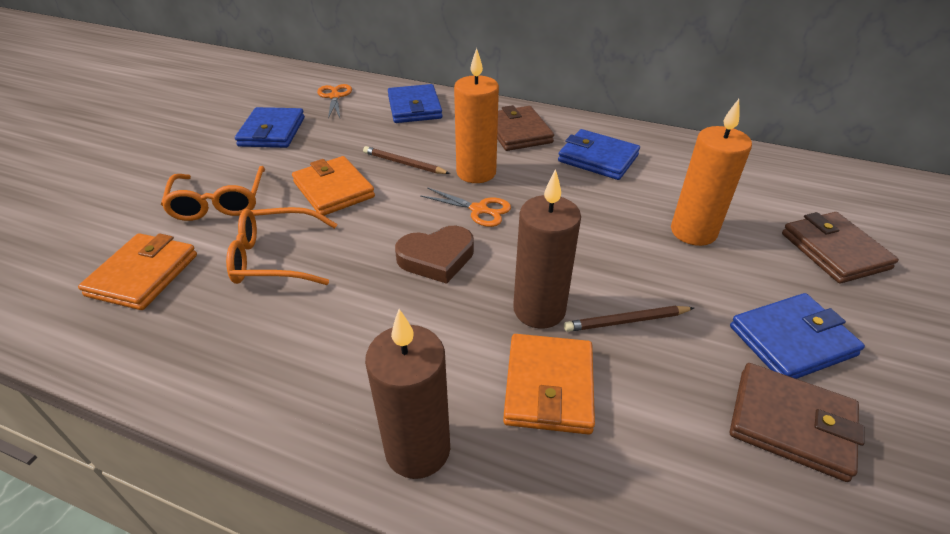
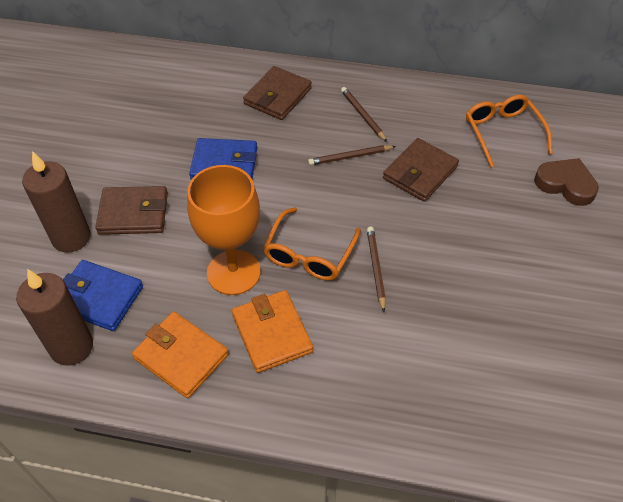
blue wallet: 4 -> 2
brown pencil: 2 -> 3
orange candle: 2 -> 0
orange goblet: 0 -> 1
orange scissors: 2 -> 0
orange wallet: 3 -> 2

